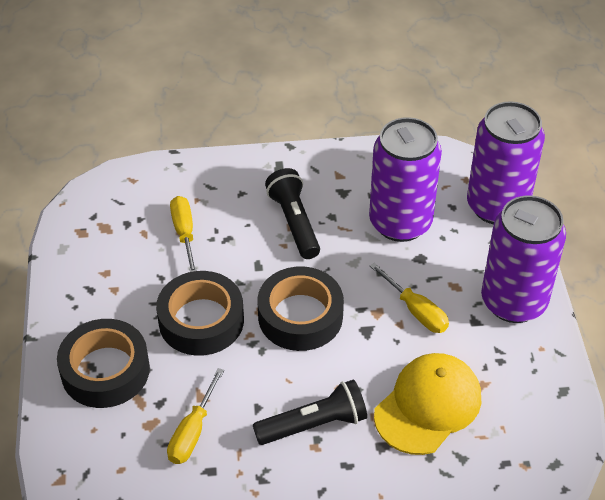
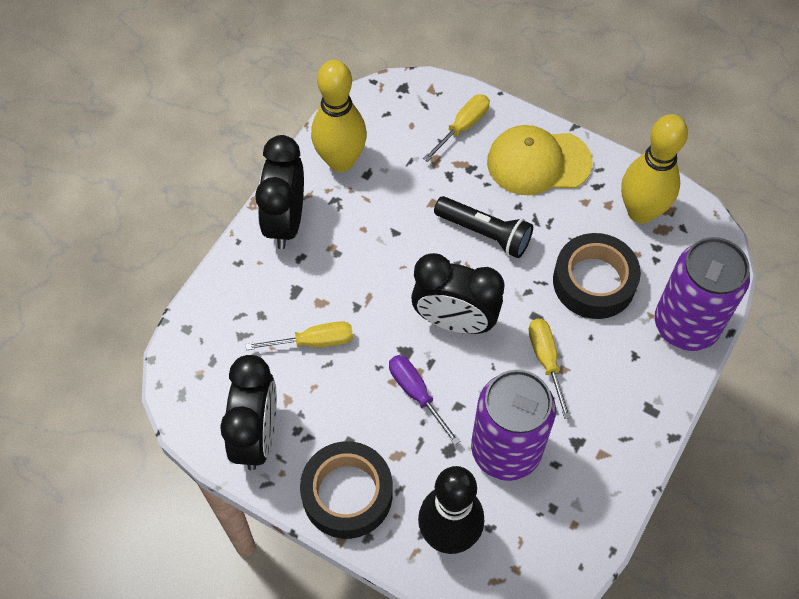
black bowling pin: 0 -> 1
black clock: 0 -> 3
black flashlight: 2 -> 1
black tape: 3 -> 2
purple can: 3 -> 2
purple screwdriver: 0 -> 1
yellow bowling pin: 0 -> 2

